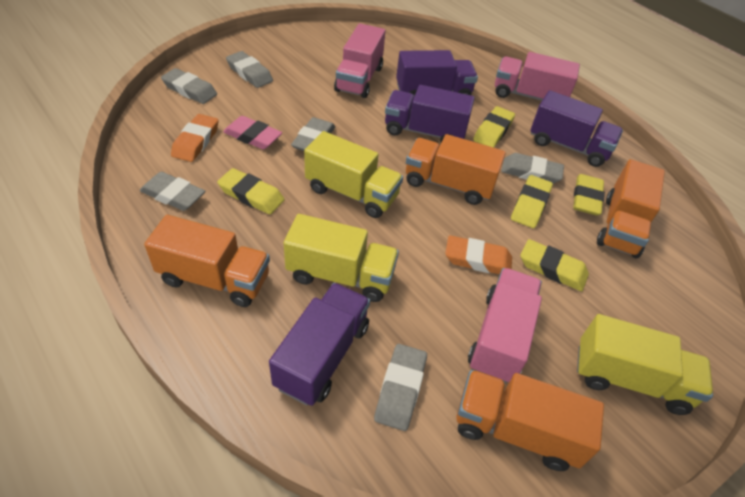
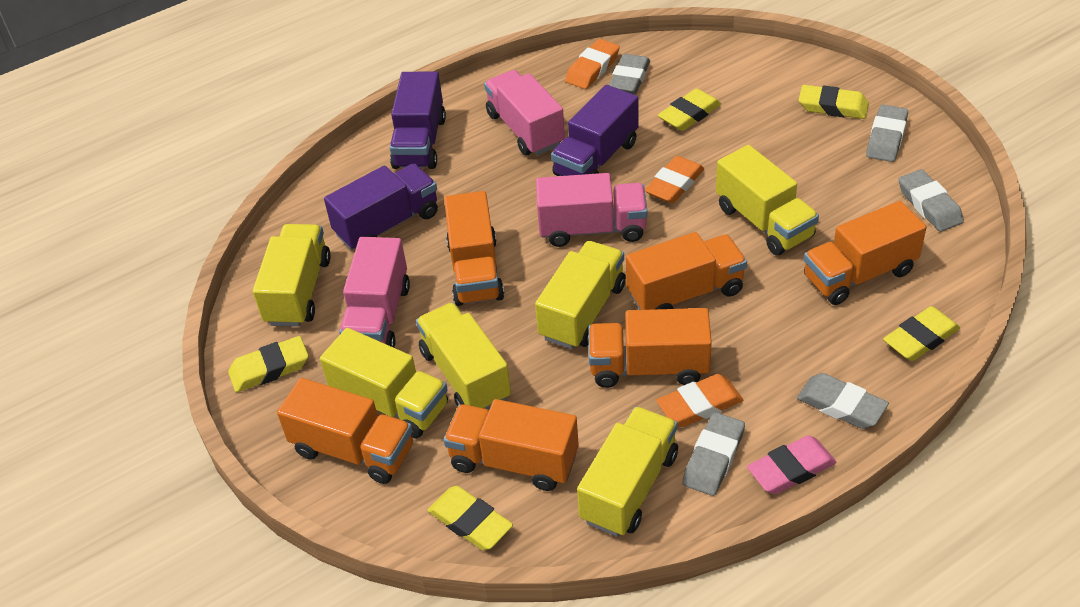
grey eraser: 6 -> 5
orange eraser: 2 -> 3
orange truck: 4 -> 6
purple truck: 4 -> 3
yellow truck: 3 -> 6

